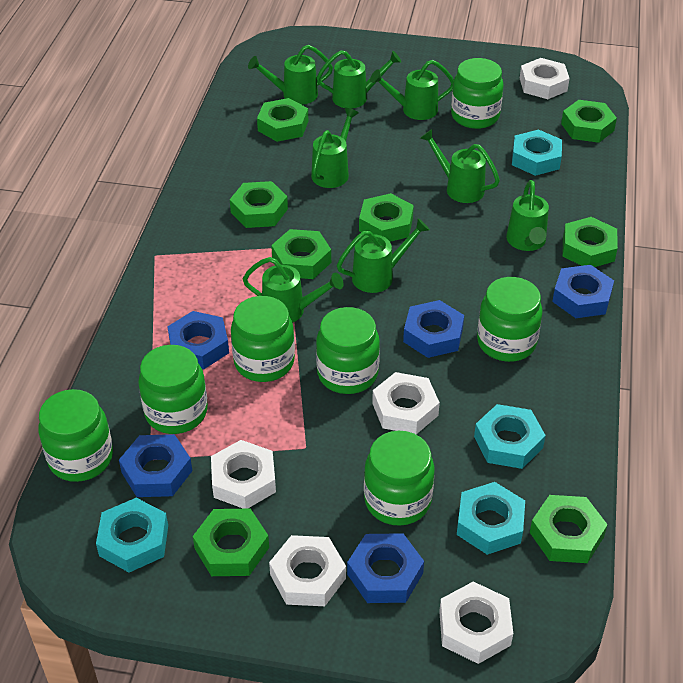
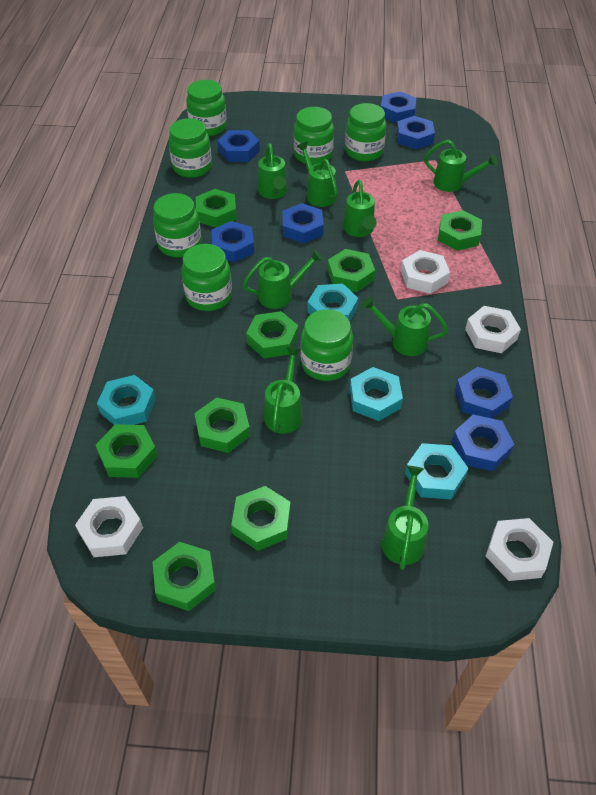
blue nut: 5 -> 7
white nut: 5 -> 4

